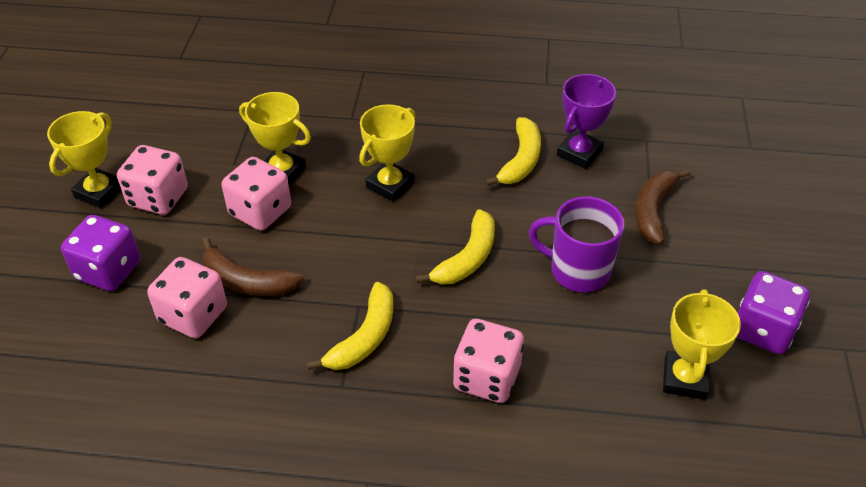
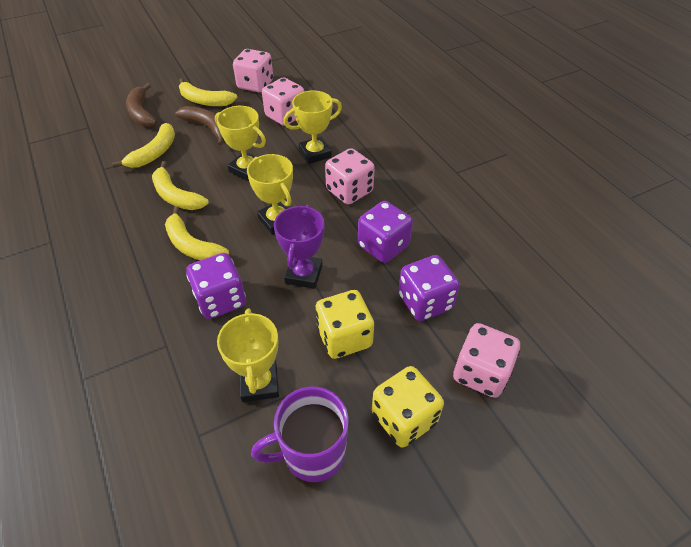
purple dice: 2 -> 3
yellow banana: 3 -> 4
yellow dice: 0 -> 2

